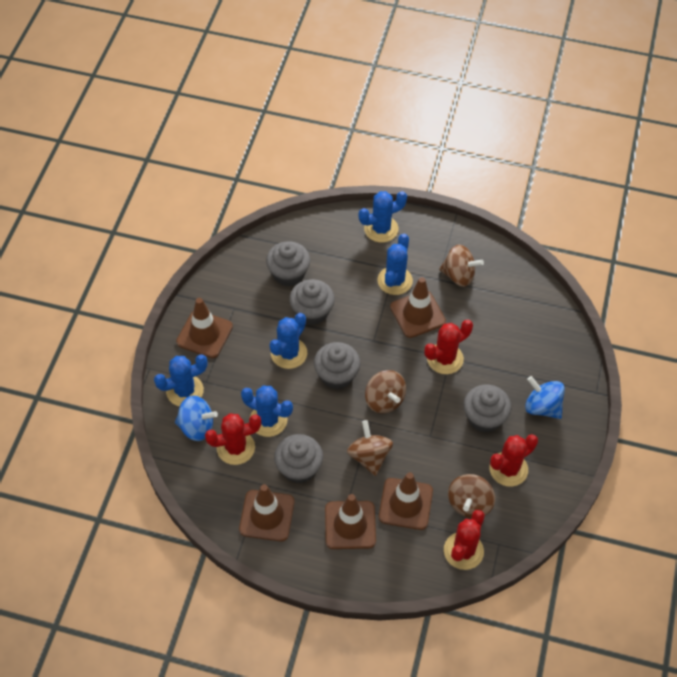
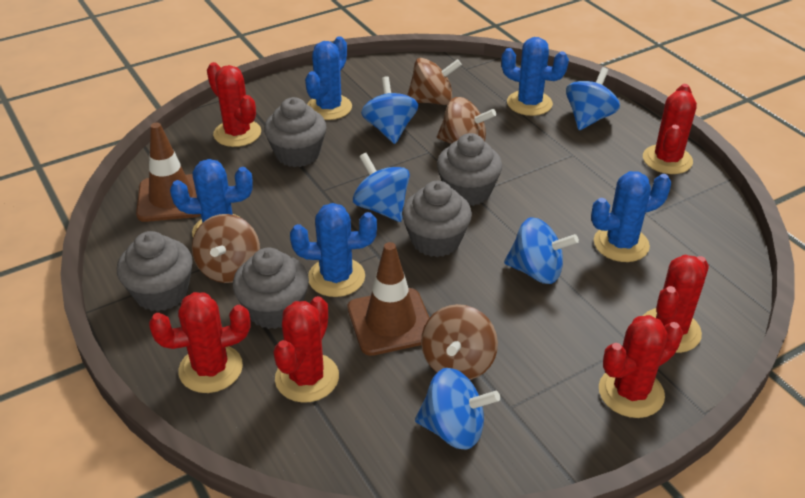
blue spinning top: 2 -> 5
brown traffic cone: 5 -> 2
red cactus: 4 -> 6

